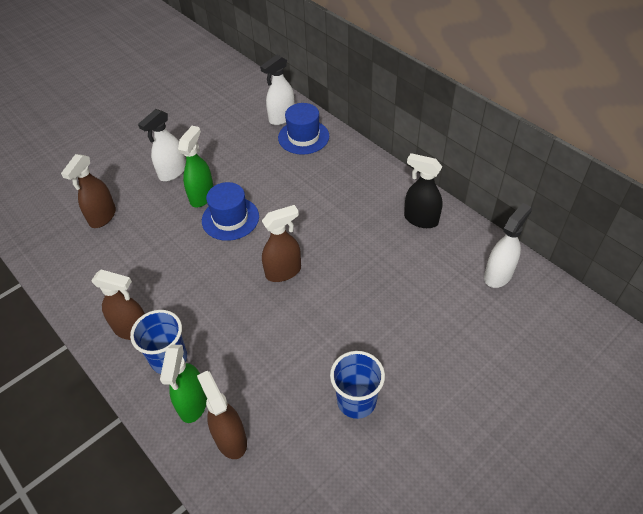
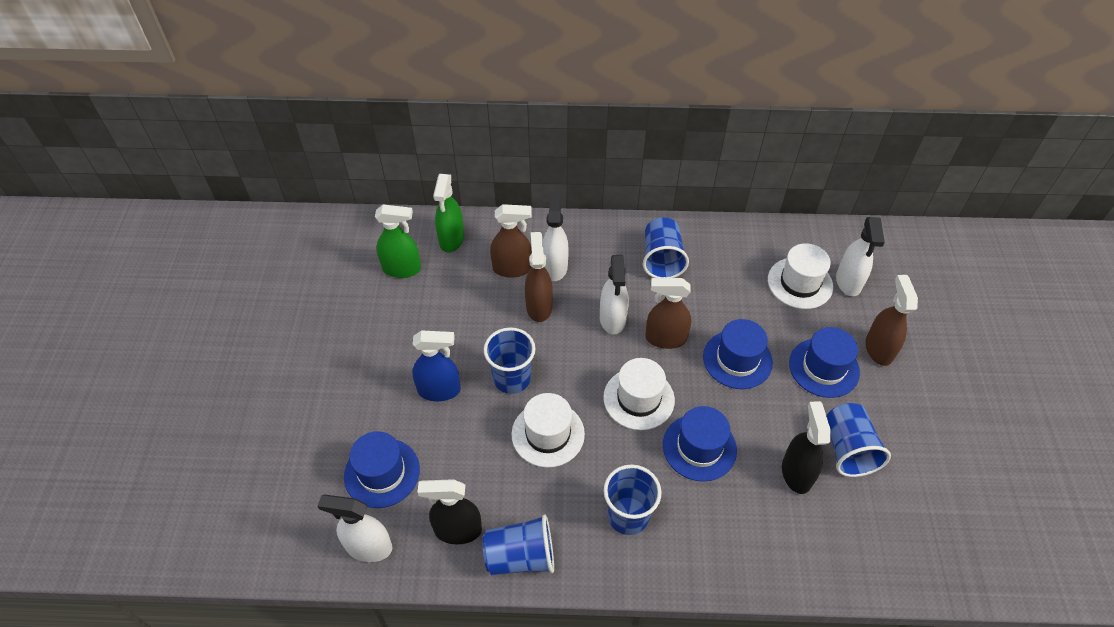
black spray bottle: 1 -> 2
blue cup: 2 -> 5
blue hat: 2 -> 4
blue spray bottle: 0 -> 1
white hat: 0 -> 3
white spray bottle: 3 -> 4

